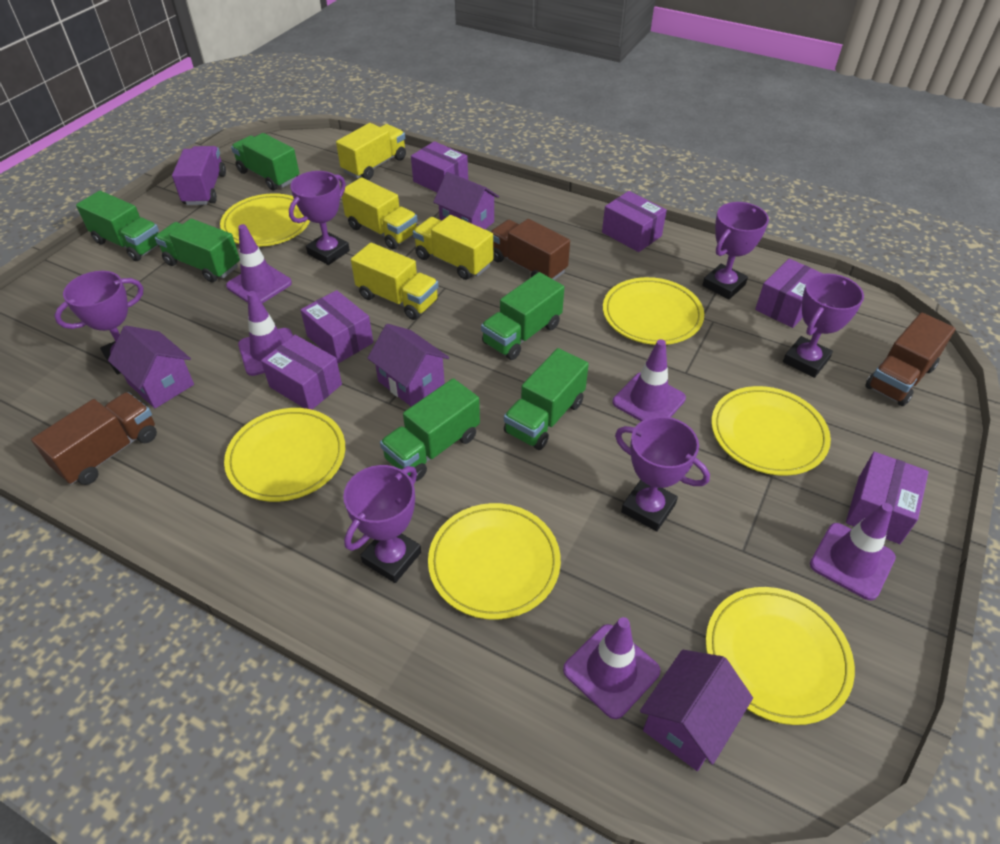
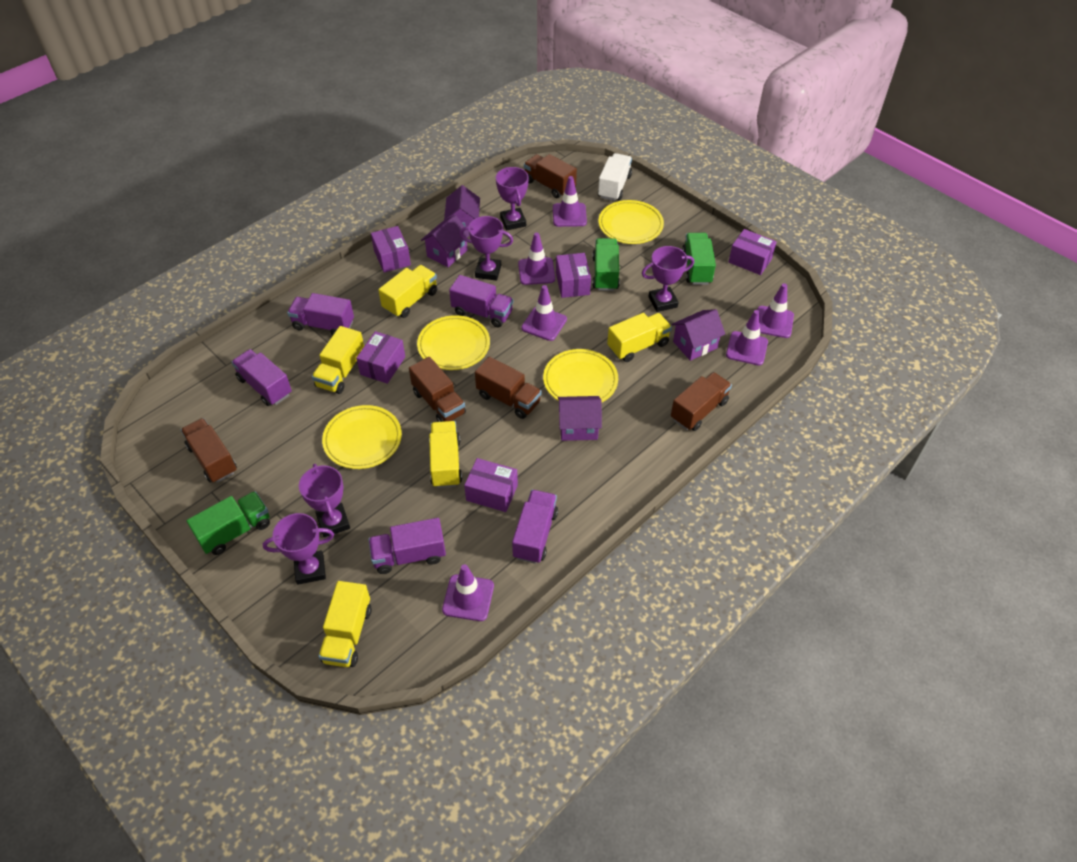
brown truck: 3 -> 5
green truck: 6 -> 3
purple box: 6 -> 5
purple traffic cone: 5 -> 6
purple trophy: 6 -> 5
purple truck: 1 -> 5
white truck: 0 -> 1
yellow plate: 6 -> 4
yellow truck: 4 -> 5

